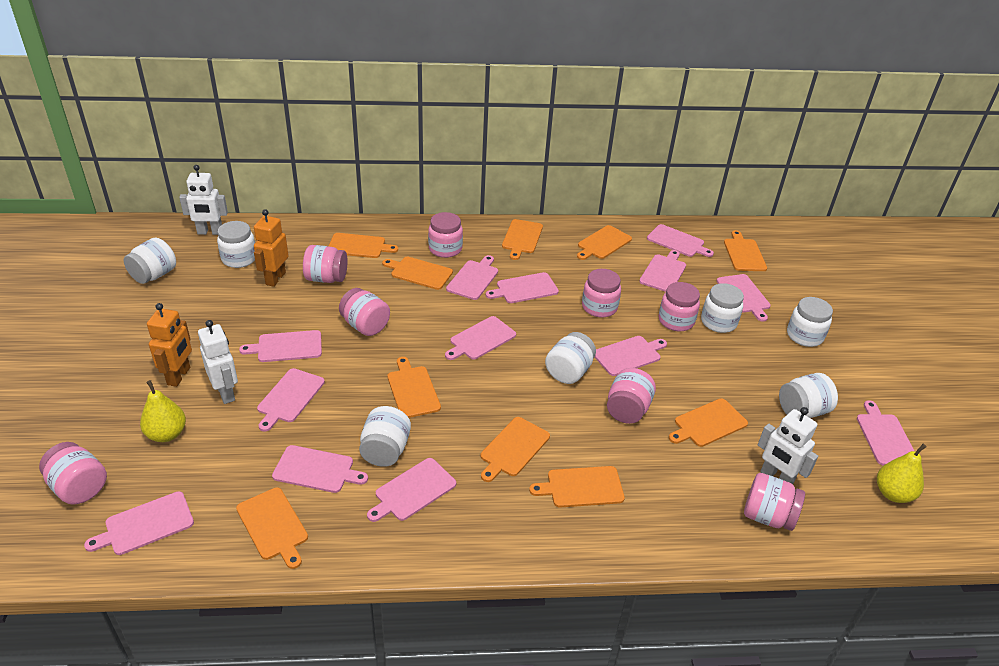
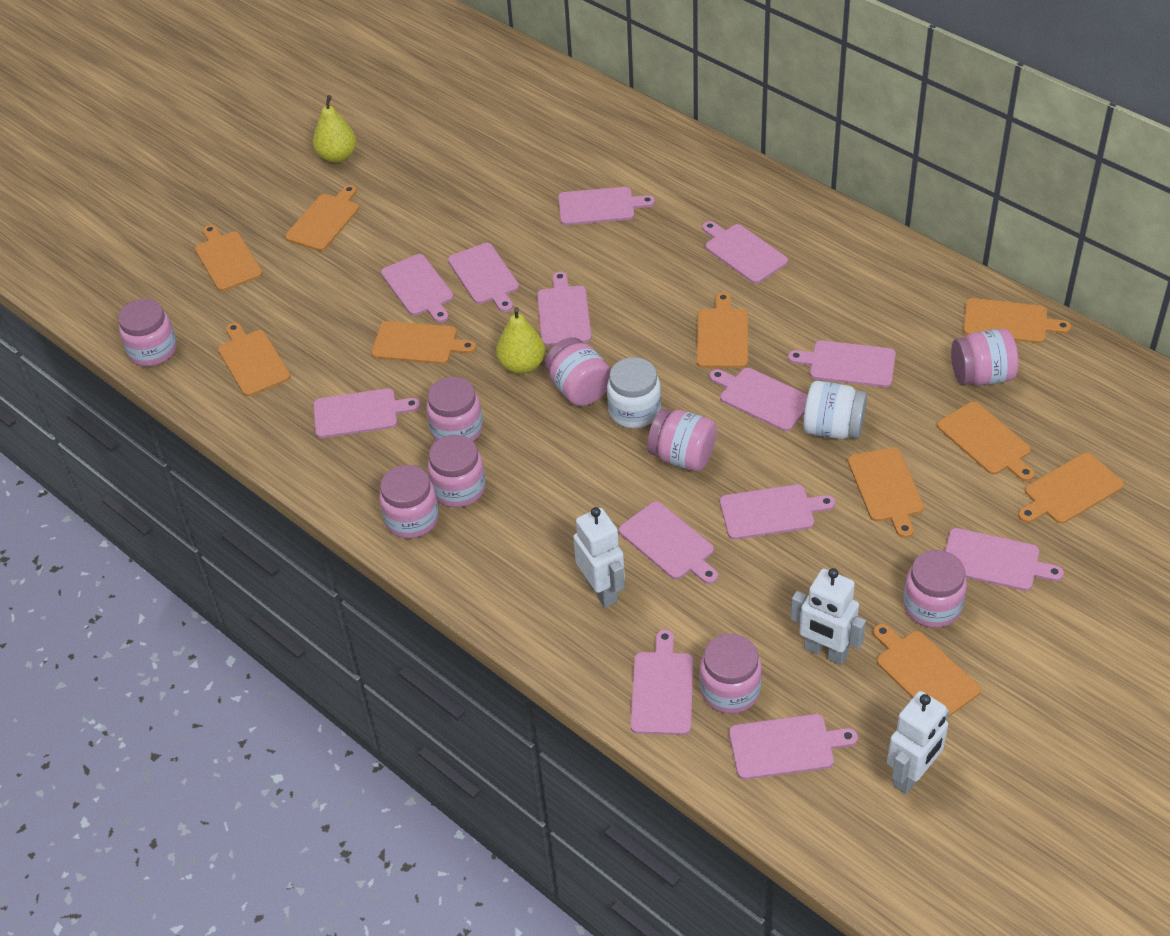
orange robot: 2 -> 0
pink jar: 8 -> 9
white jar: 7 -> 2

